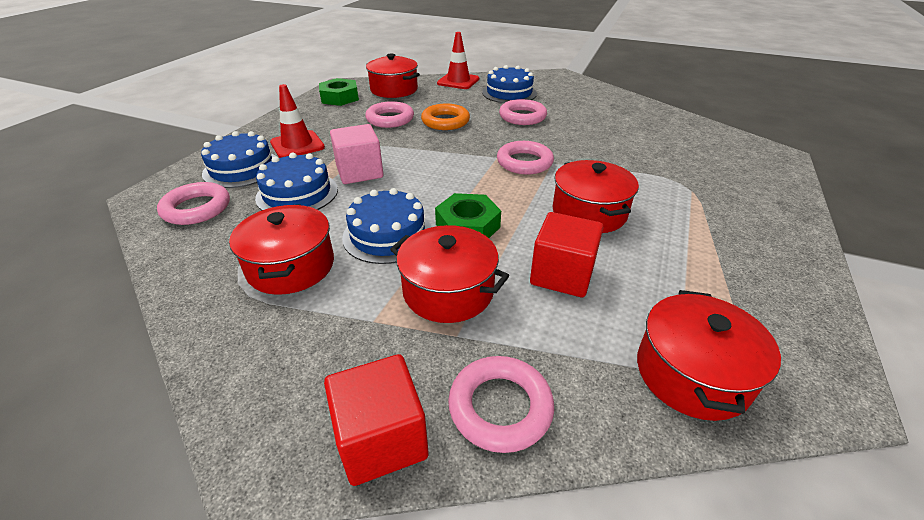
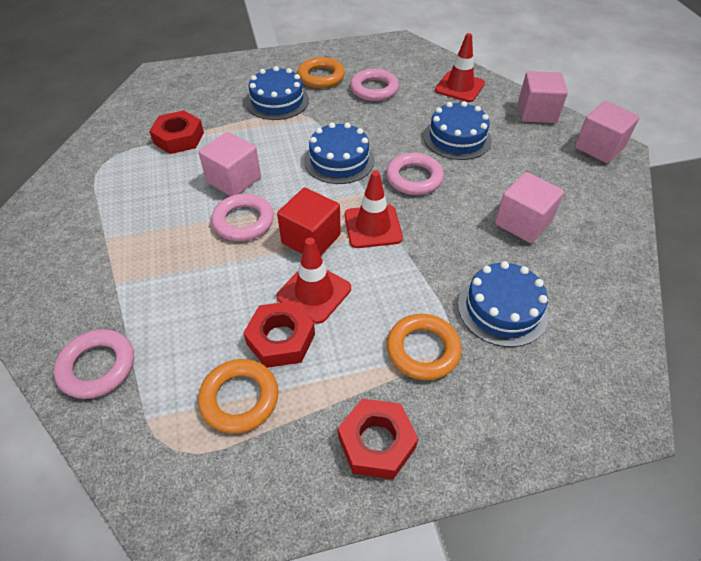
green nut: 2 -> 0
orange ring: 1 -> 3
pink cube: 1 -> 4
pink ring: 5 -> 4
red cube: 2 -> 1
red nut: 0 -> 3
red pot: 5 -> 0
red traffic cone: 2 -> 3

